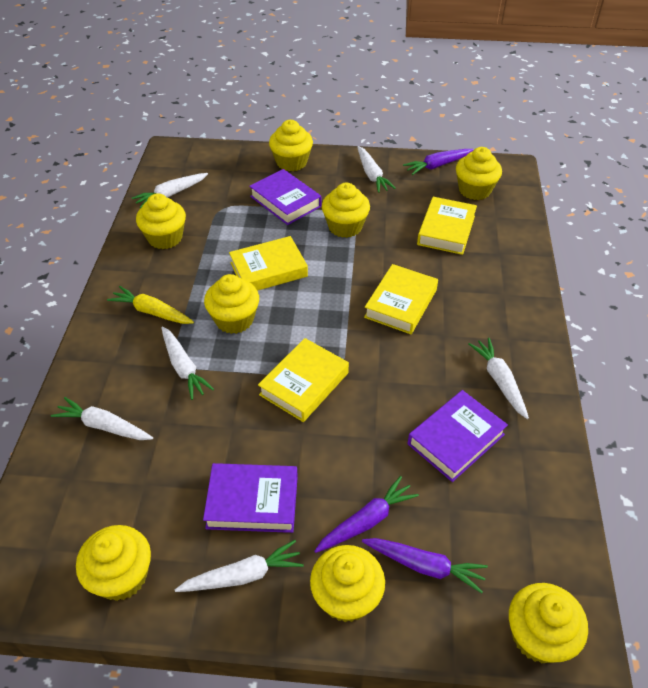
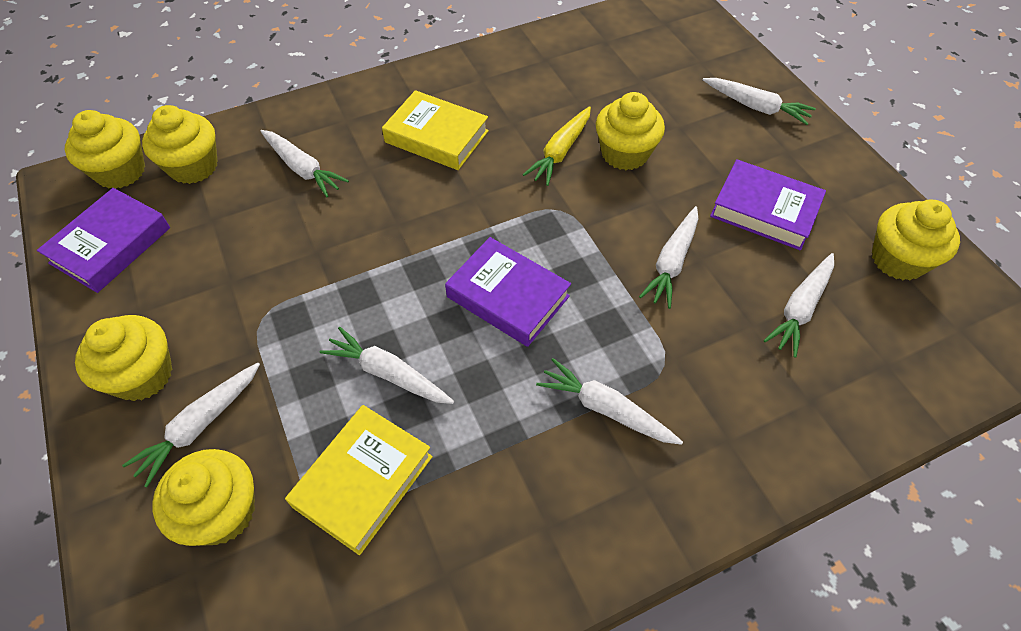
purple carrot: 3 -> 0
white carrot: 6 -> 7
yellow book: 4 -> 2
yellow cupcake: 8 -> 6

